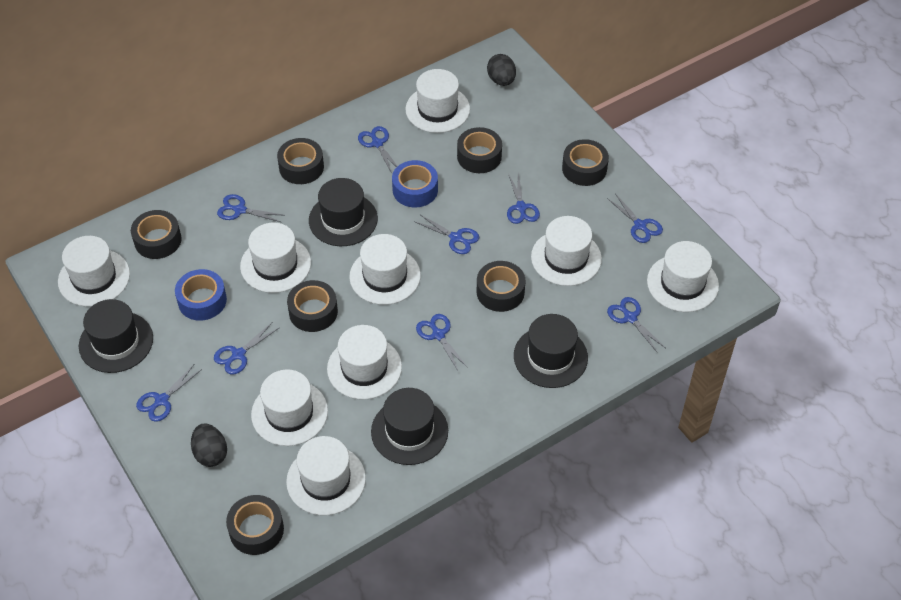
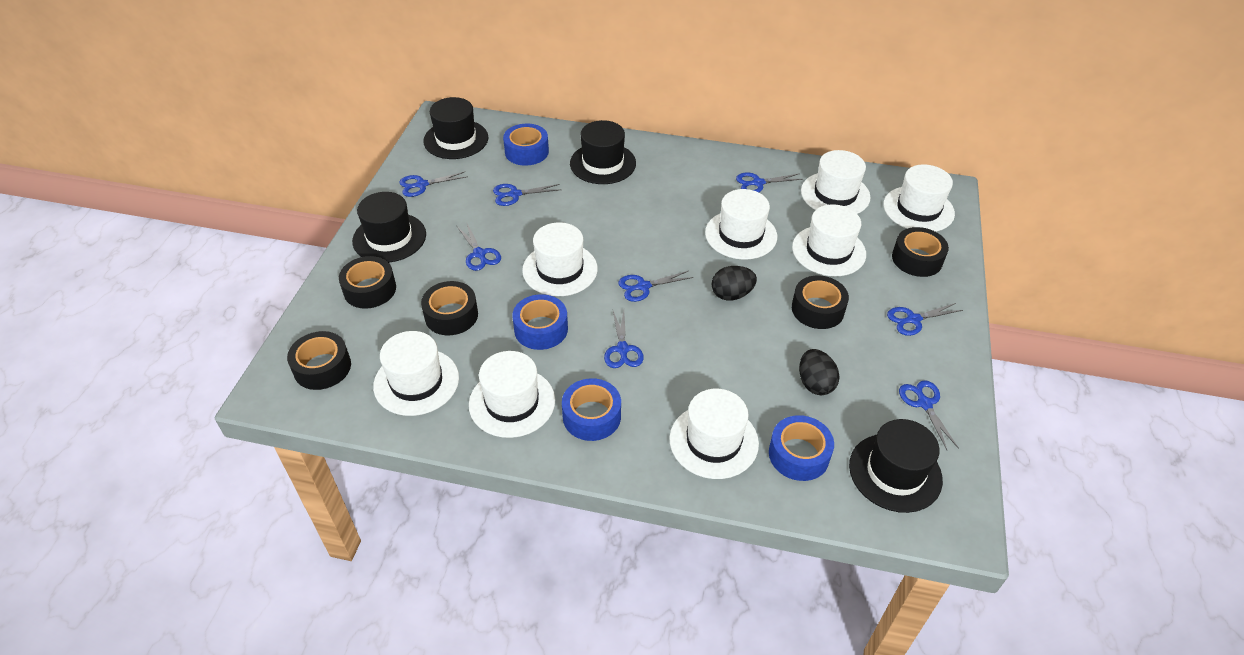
black tape: 7 -> 5
blue scissors: 9 -> 8
blue tape: 2 -> 4
white hat: 9 -> 8

